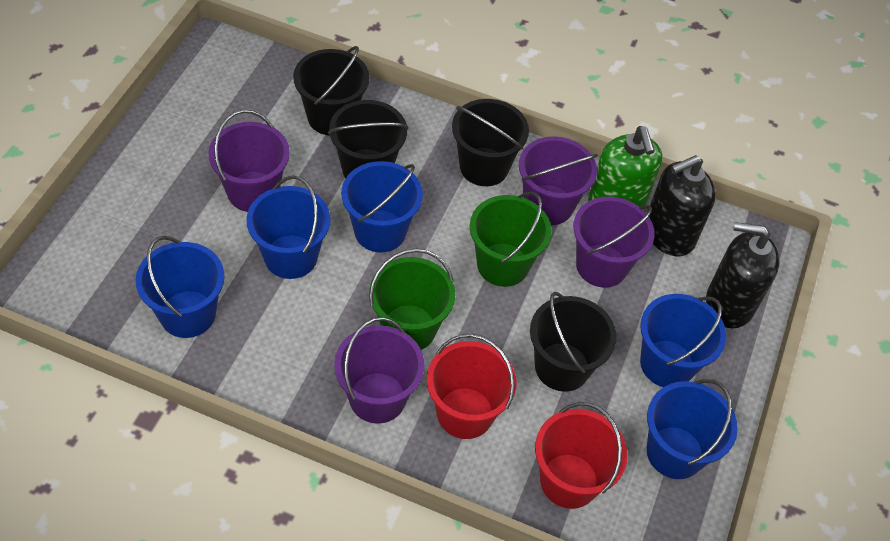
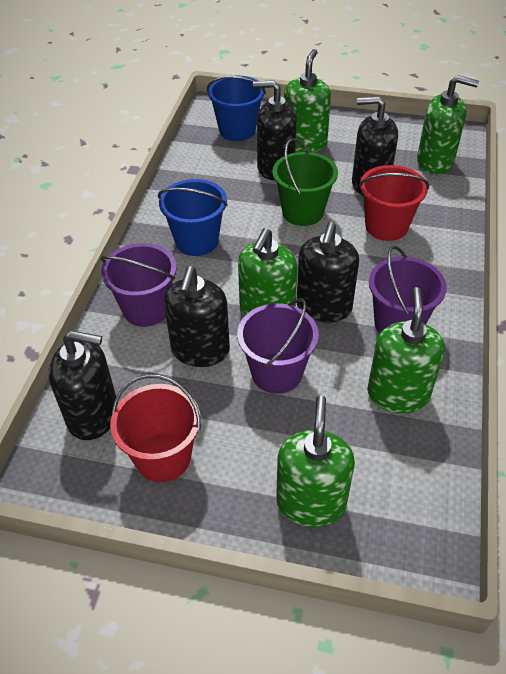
black bucket: 4 -> 0
black soap dispenser: 2 -> 5
blue bucket: 5 -> 2
green bucket: 2 -> 1
green soap dispenser: 1 -> 5
purple bucket: 4 -> 3

